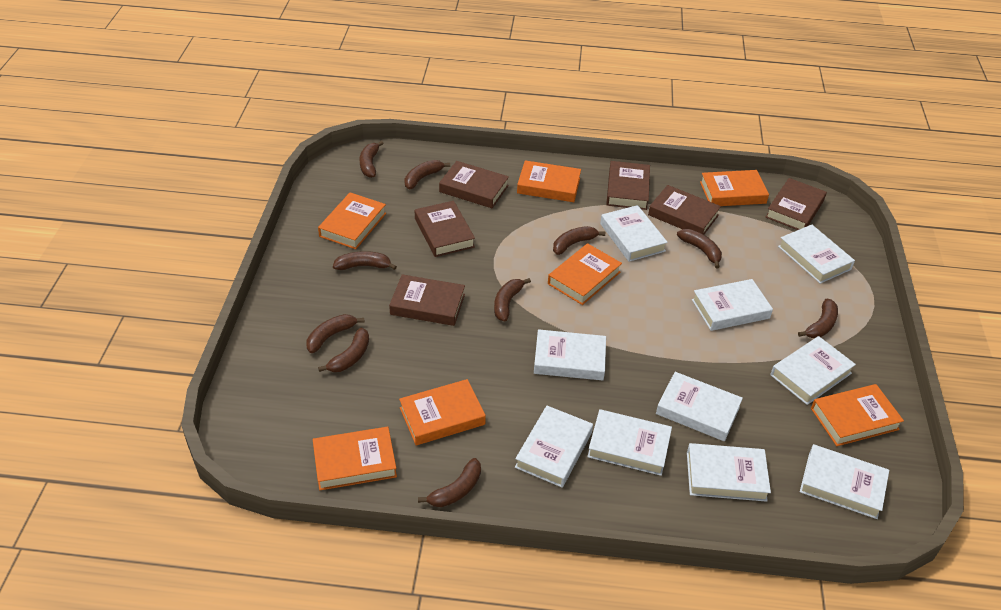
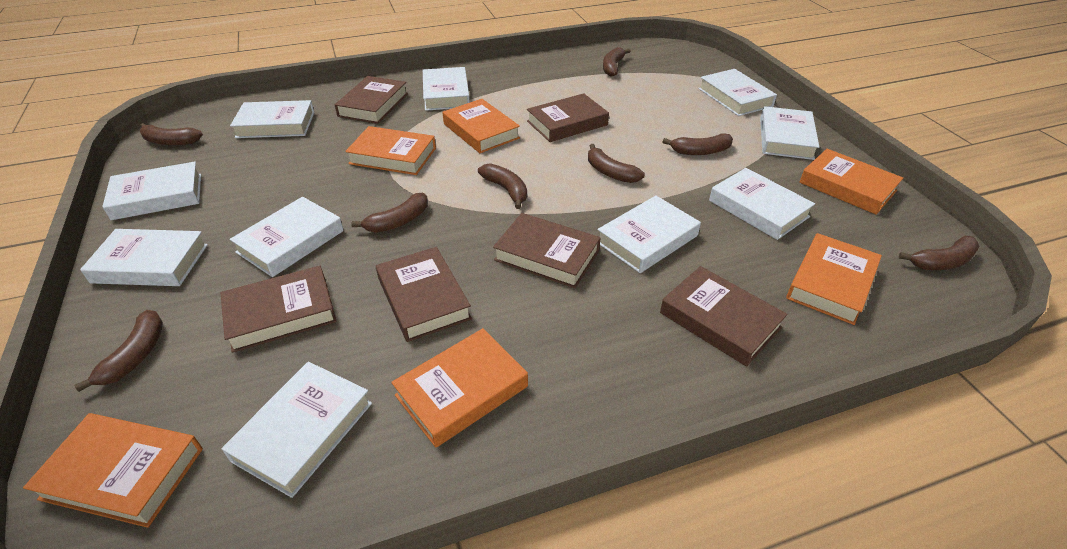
brown banana: 10 -> 8
orange book: 7 -> 6

